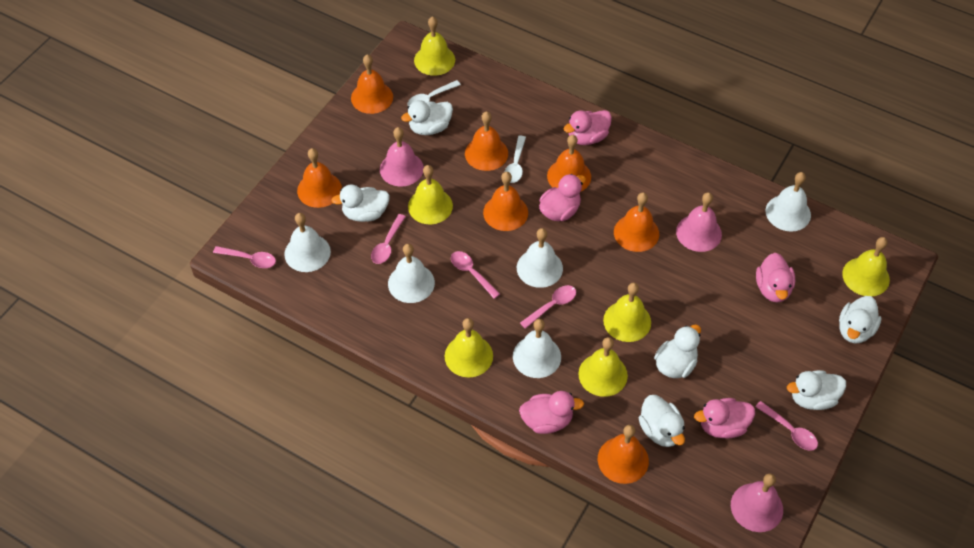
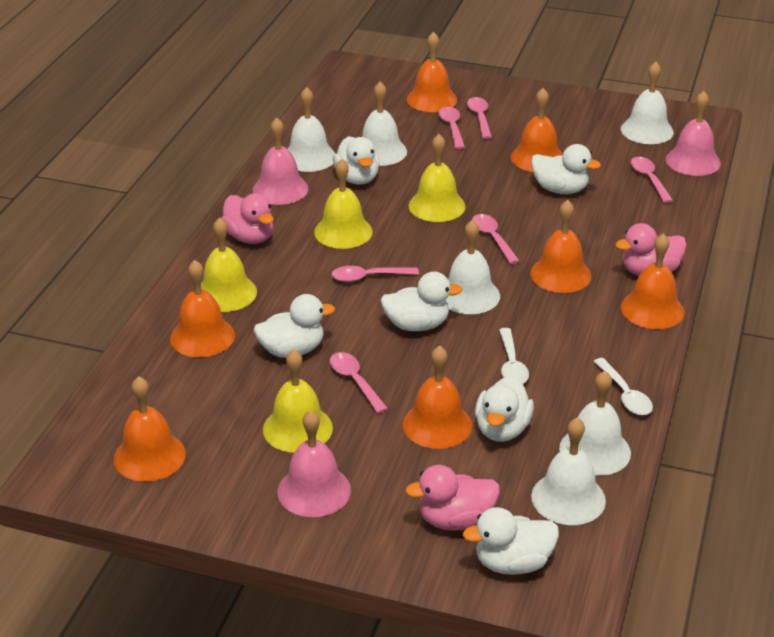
pink duck: 5 -> 3
pink spoon: 5 -> 6
white bell: 5 -> 6
yellow bell: 6 -> 4

